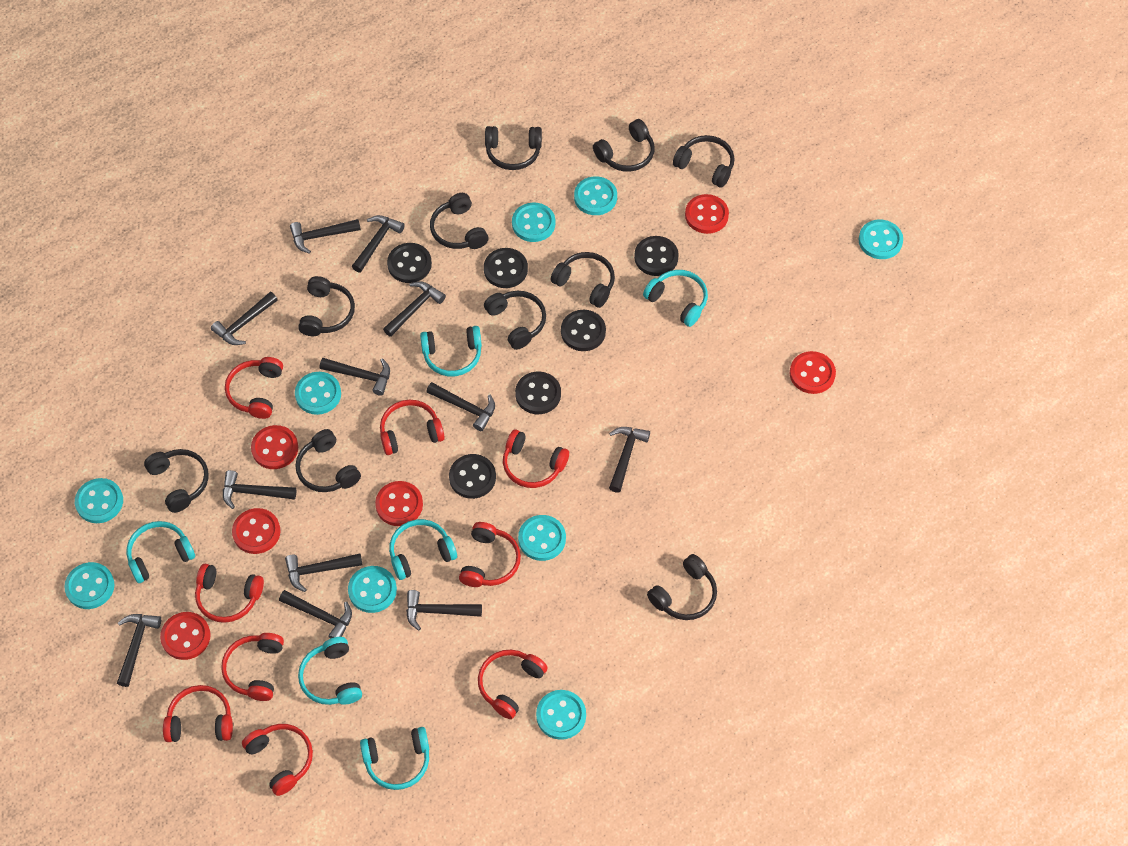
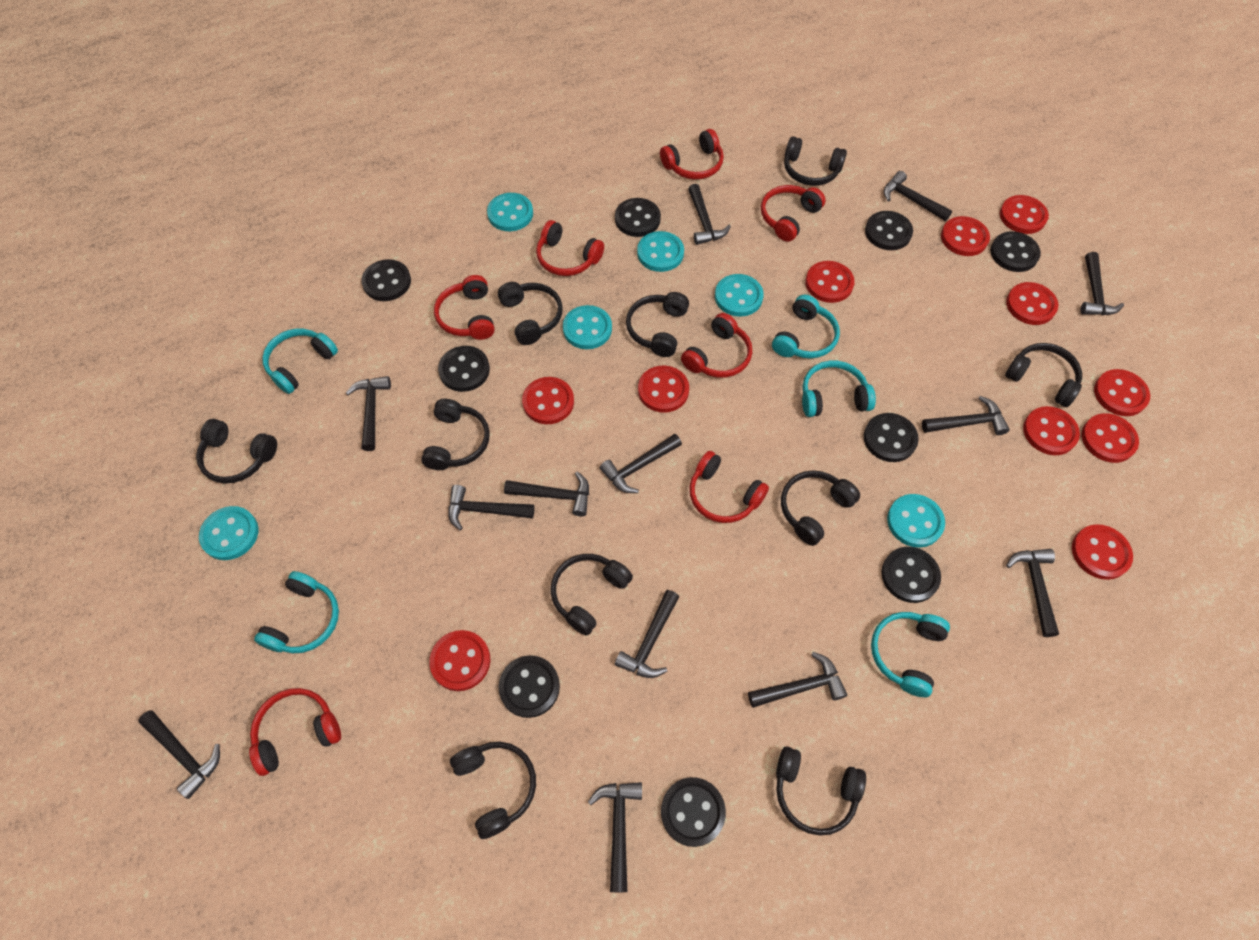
black button: 6 -> 9
black hammer: 12 -> 13
red button: 6 -> 11
red headphones: 9 -> 7
turquoise button: 9 -> 6
turquoise headphones: 6 -> 5

